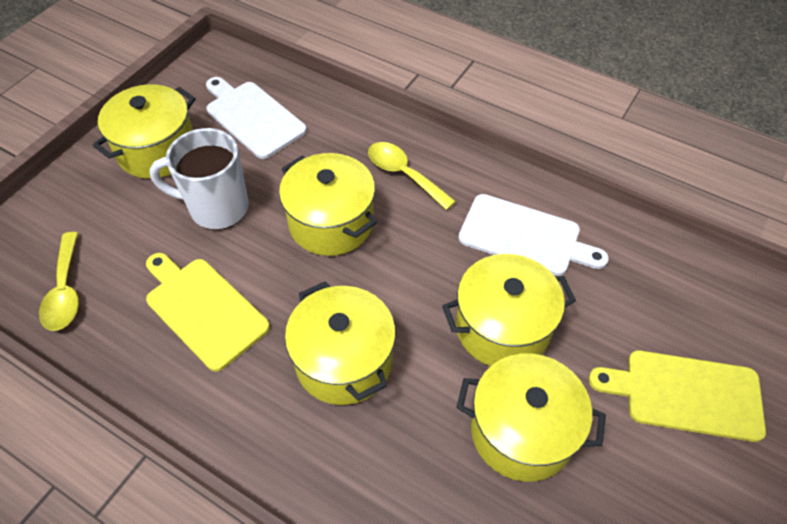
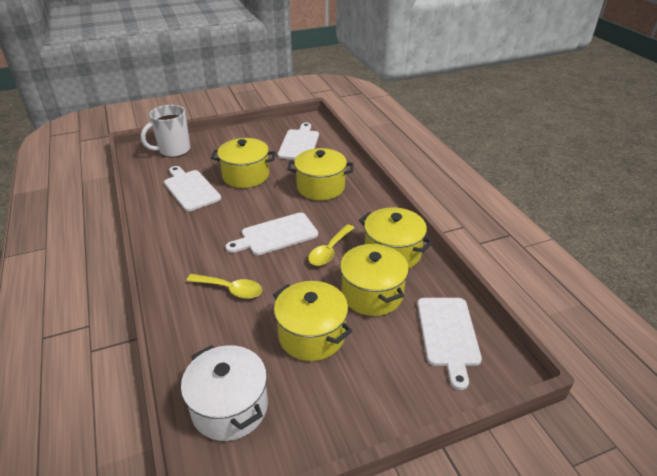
white cutting board: 2 -> 4
white pot: 0 -> 1
yellow cutting board: 2 -> 0

